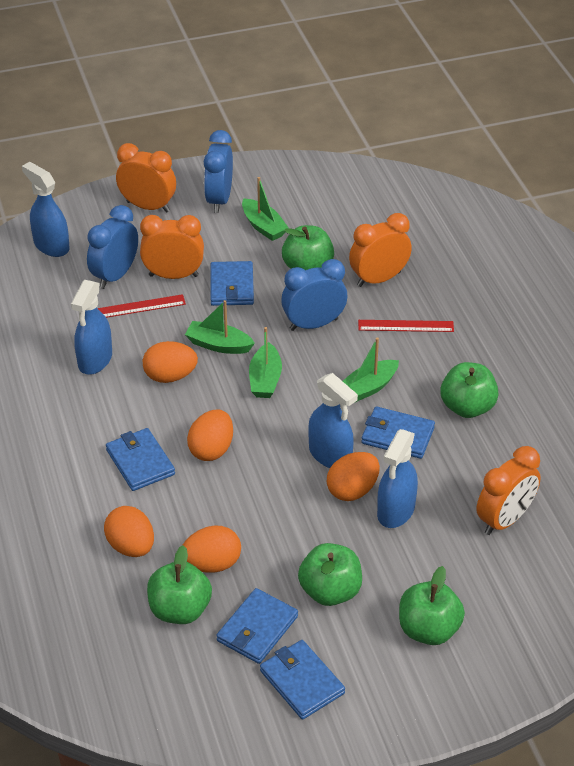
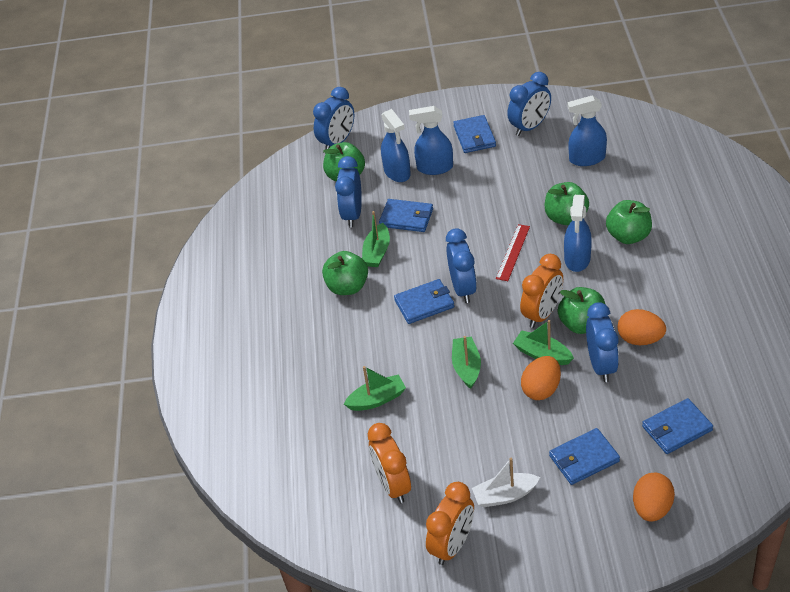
blue clock: 3 -> 5
orange clock: 4 -> 3
orange egg: 5 -> 3
red ruler: 2 -> 1
white boat: 0 -> 1

